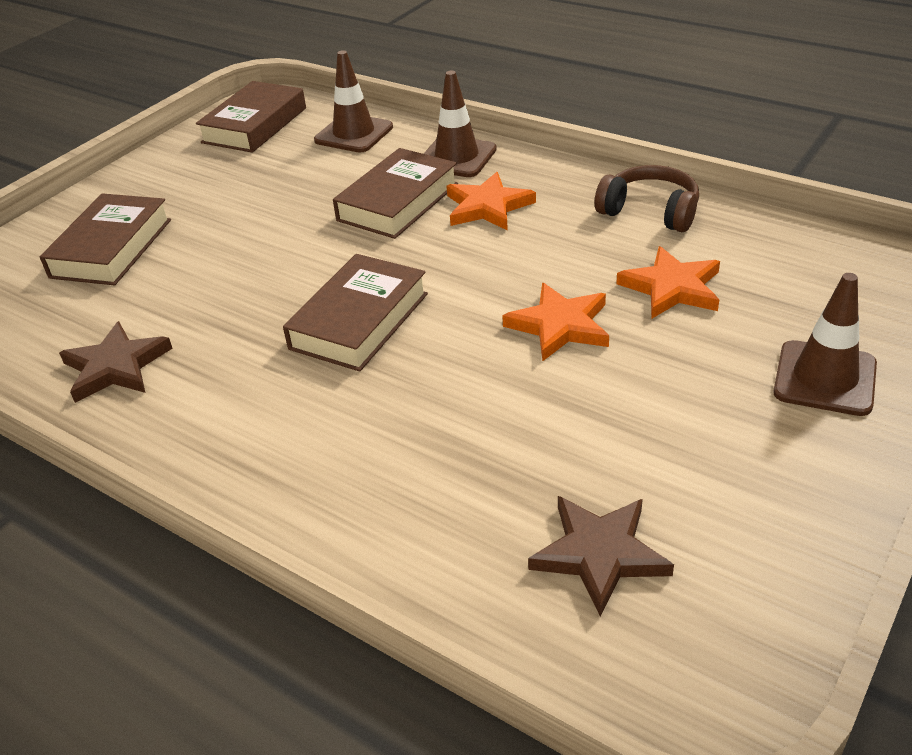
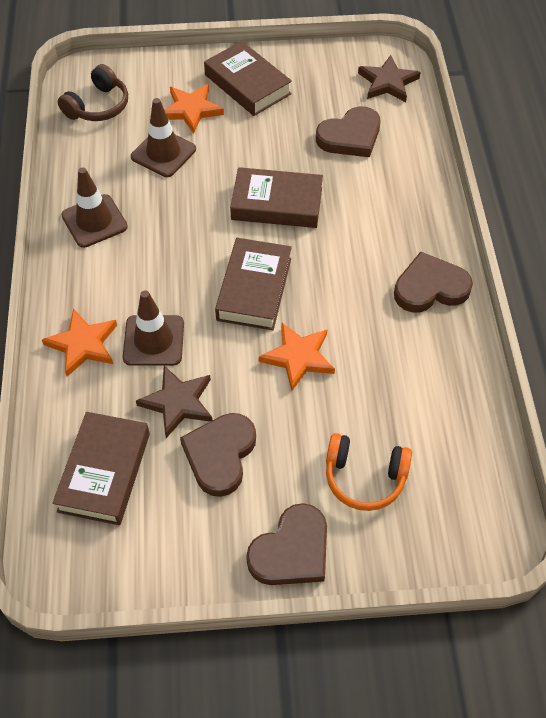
brown heart: 0 -> 4
orange headphones: 0 -> 1

